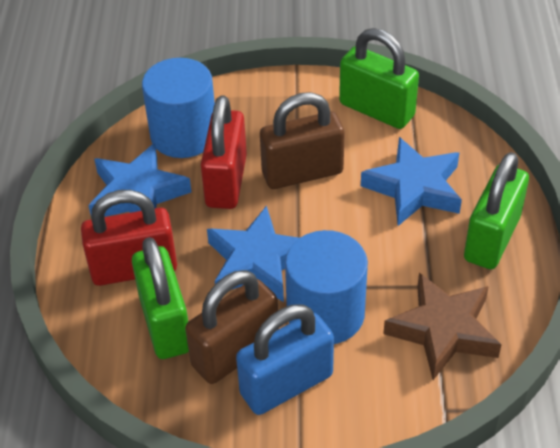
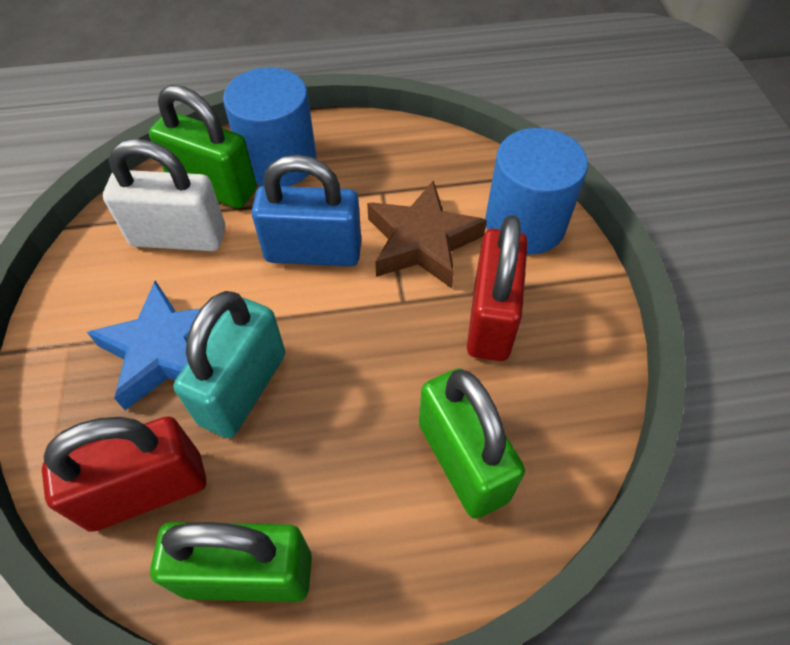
blue star: 3 -> 1
brown padlock: 2 -> 0
turquoise padlock: 0 -> 1
white padlock: 0 -> 1

